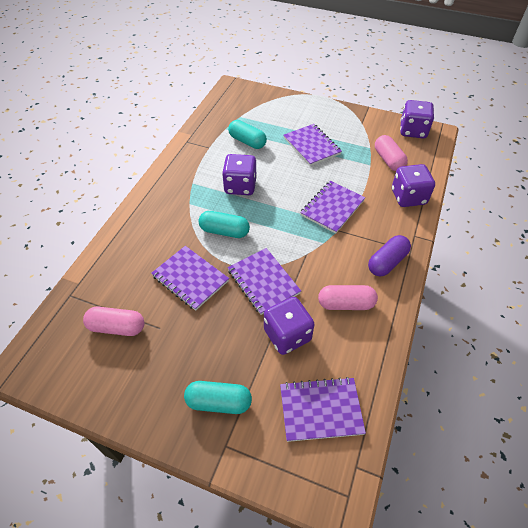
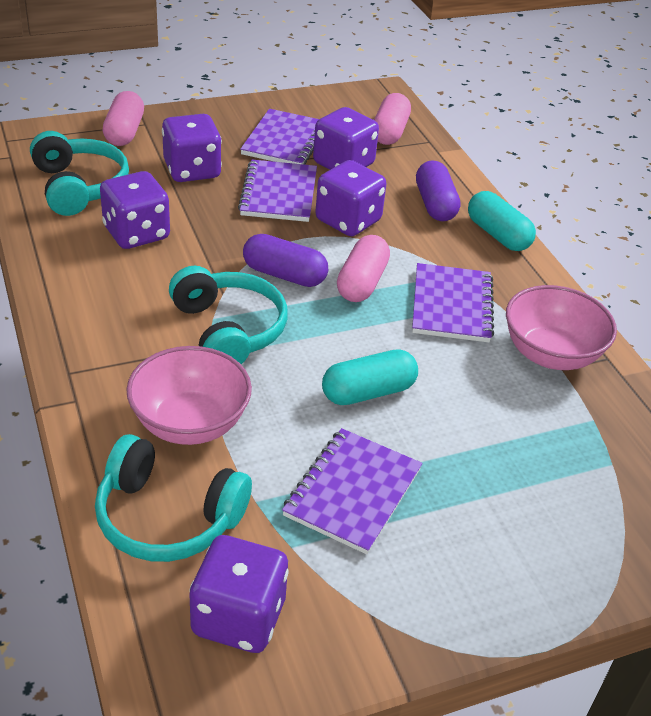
pink bowl: 0 -> 2
purple capsule: 1 -> 2
purple dice: 4 -> 5
purple notebook: 5 -> 4
turquoise capsule: 3 -> 2
turquoise headphones: 0 -> 3

